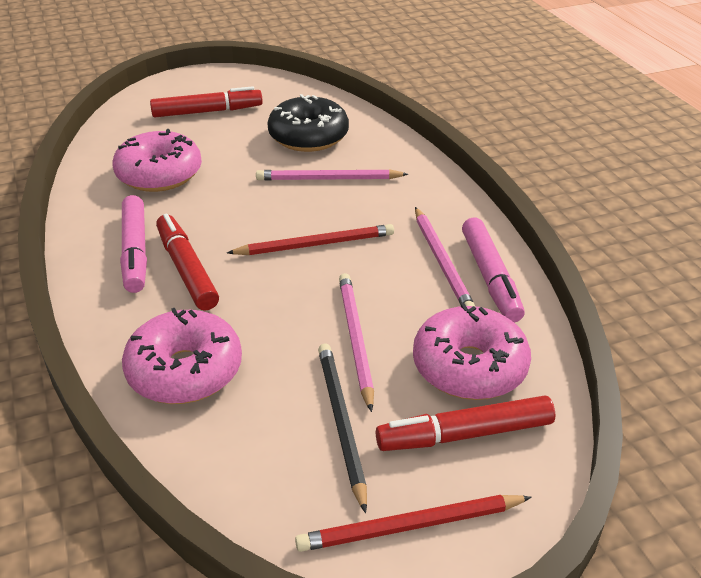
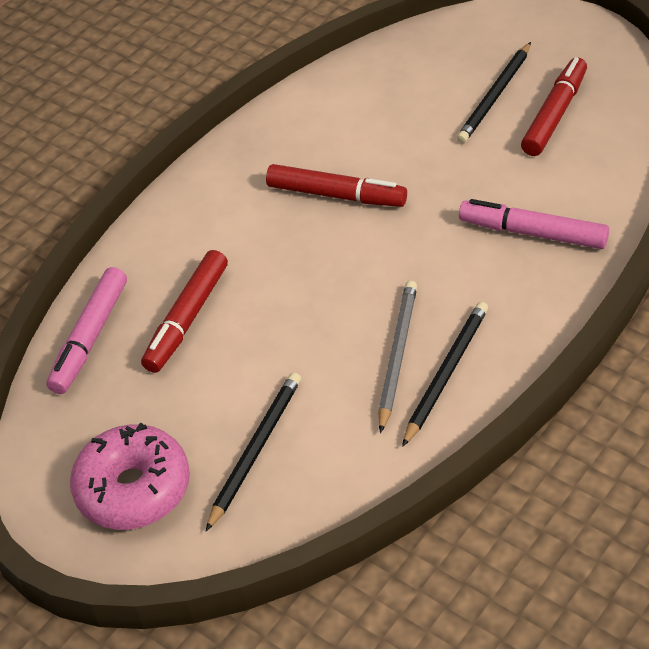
black donut: 1 -> 0
black pencil: 1 -> 3
grey pencil: 0 -> 1
pink donut: 3 -> 1
pink pencil: 3 -> 0
red pencil: 2 -> 0

